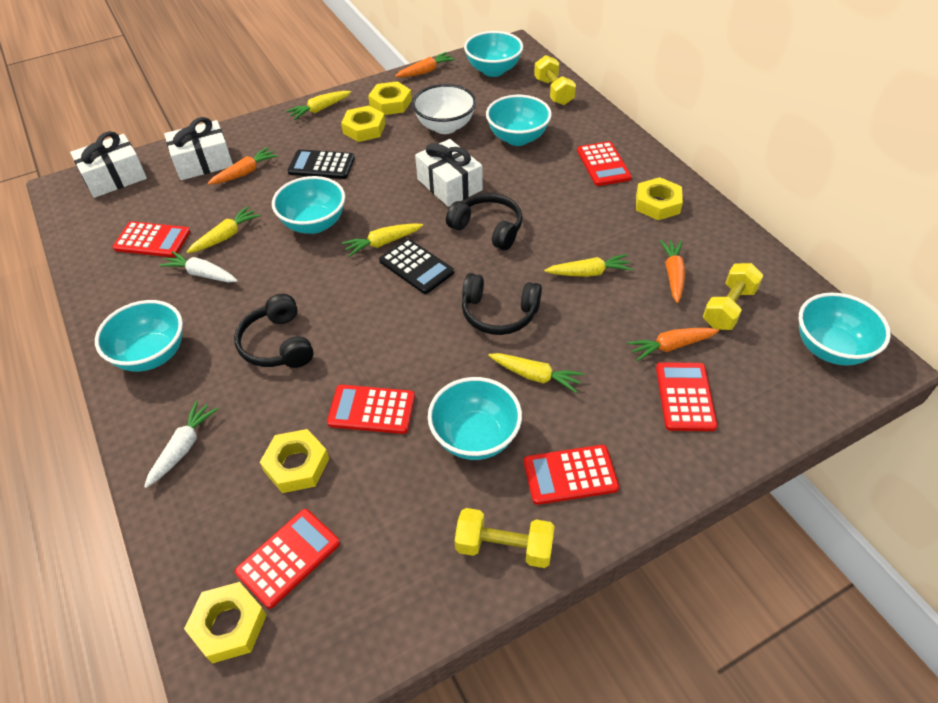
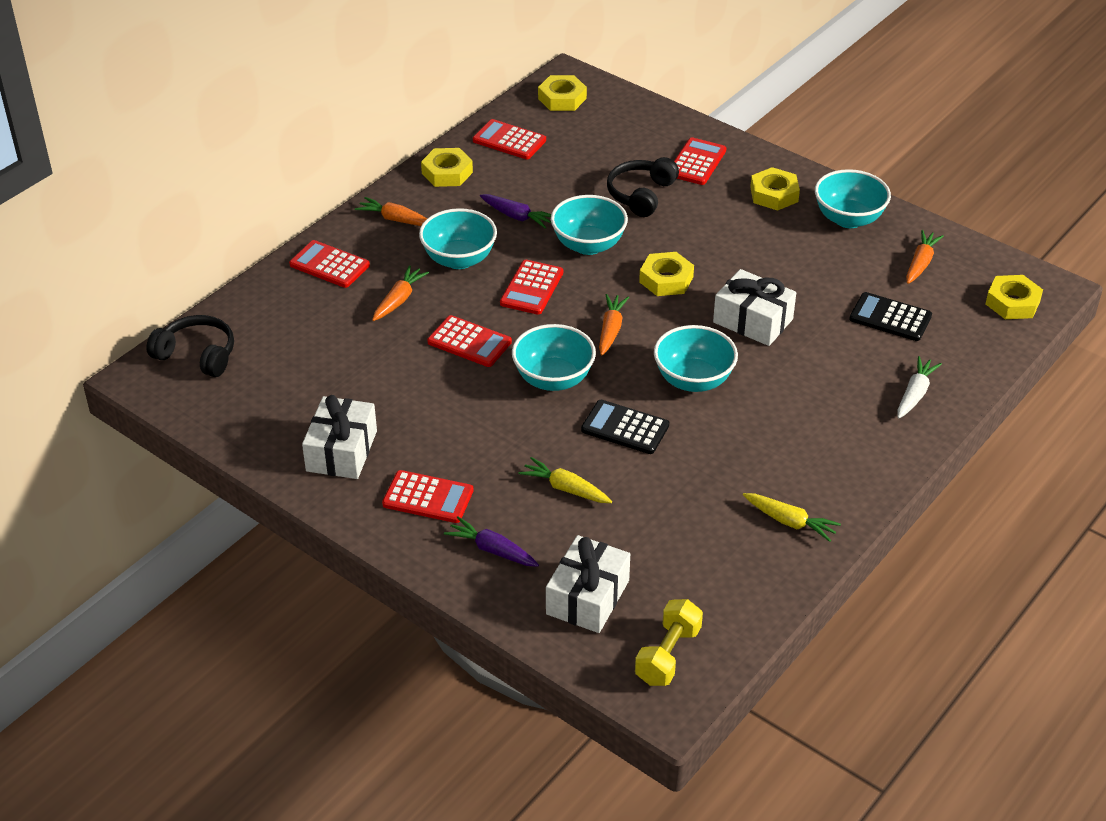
black headphones: 3 -> 2
purple carrot: 0 -> 2
turquoise bowl: 6 -> 5
white bowl: 1 -> 0
white carrot: 2 -> 1
yellow carrot: 5 -> 2
yellow dumbbell: 3 -> 1

